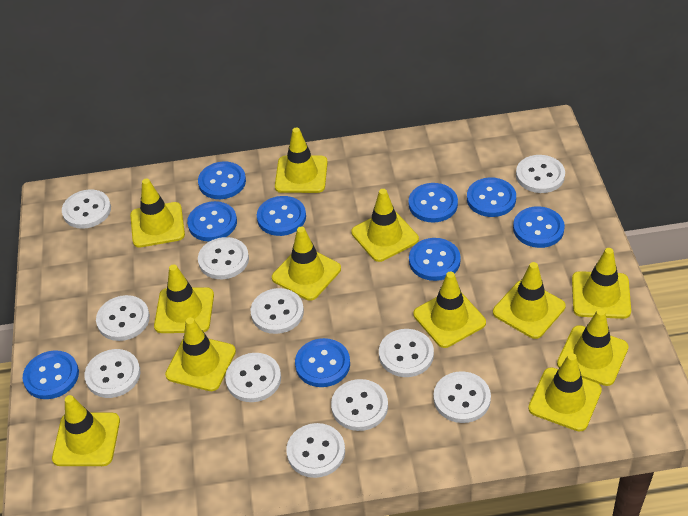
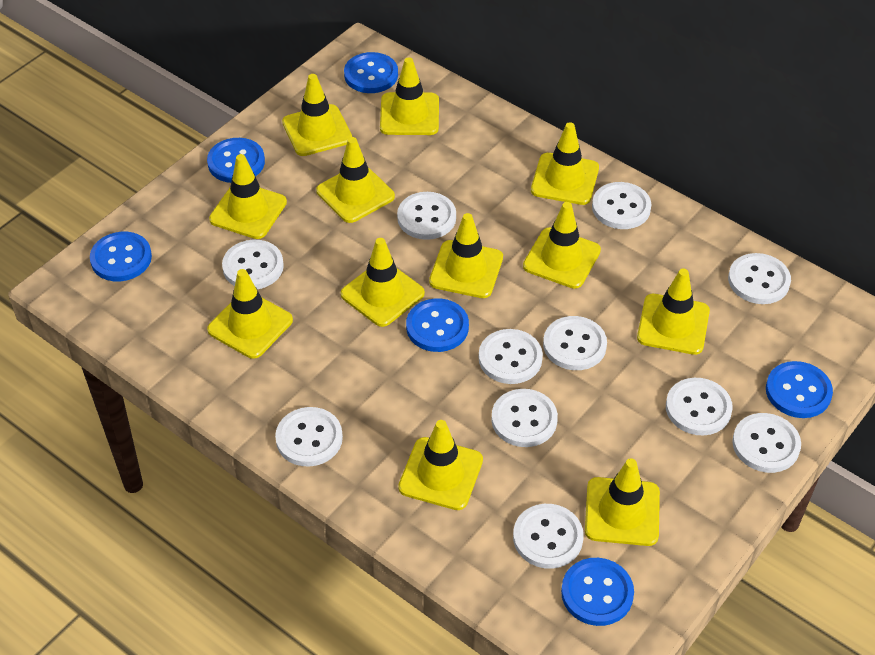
blue button: 9 -> 6

